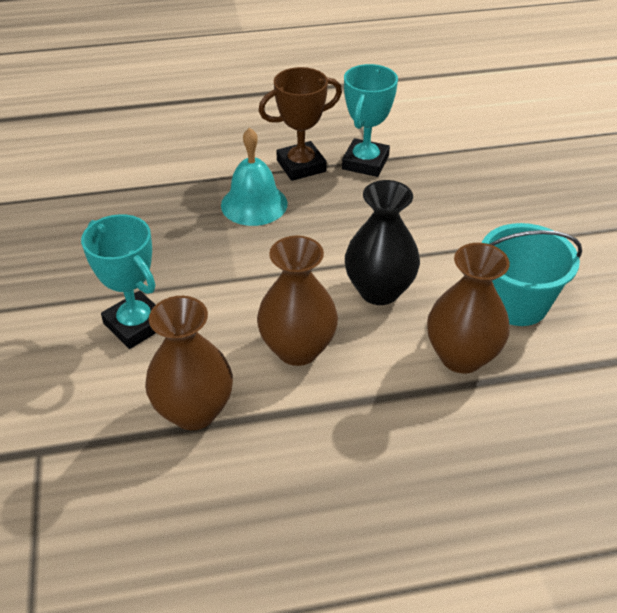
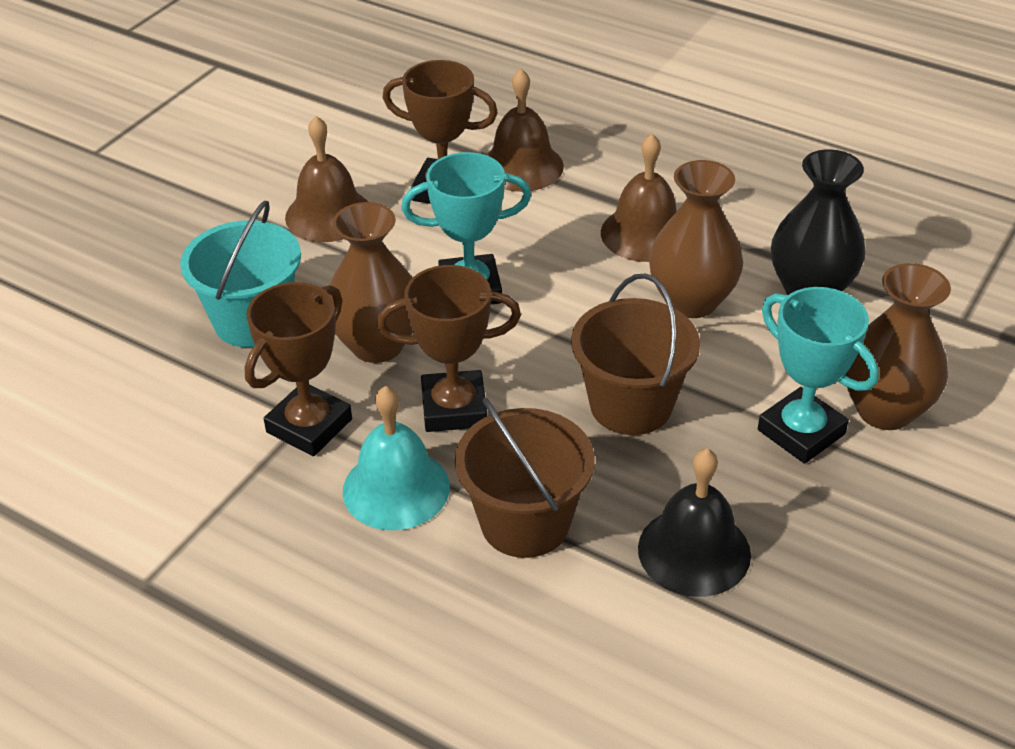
black bell: 0 -> 1
brown bell: 0 -> 3
brown bucket: 0 -> 2
brown trophy: 1 -> 3

